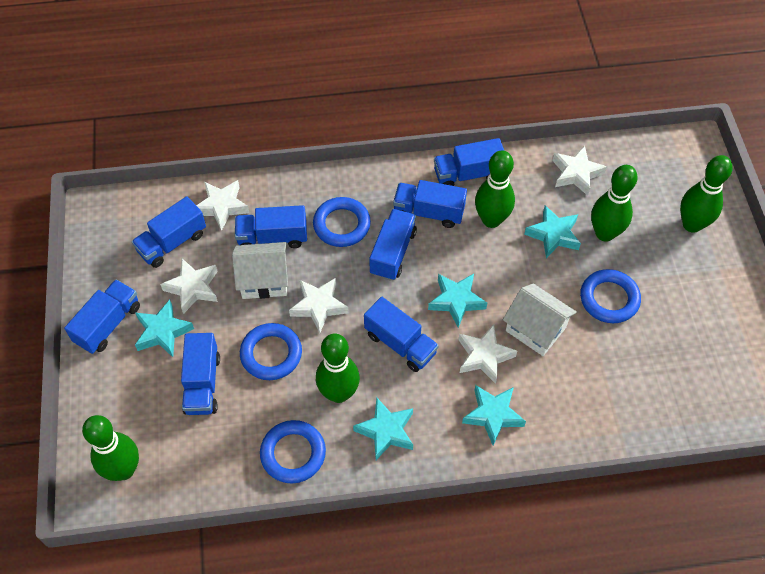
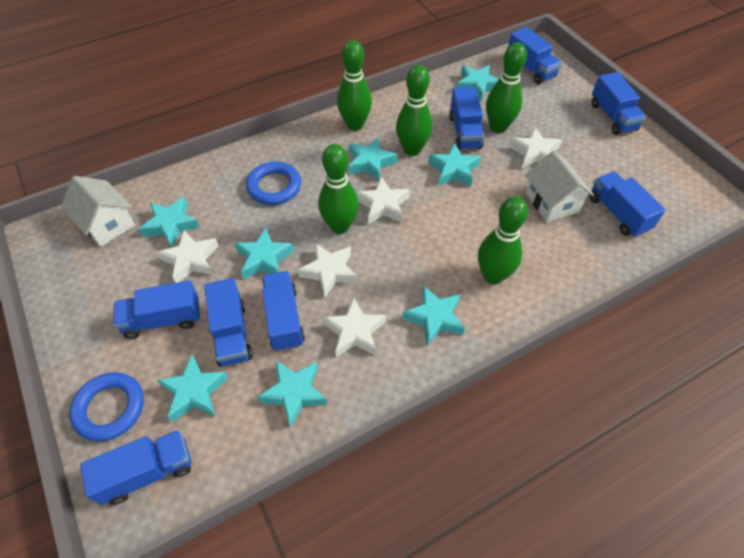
blue ring: 4 -> 2
turquoise star: 5 -> 8

